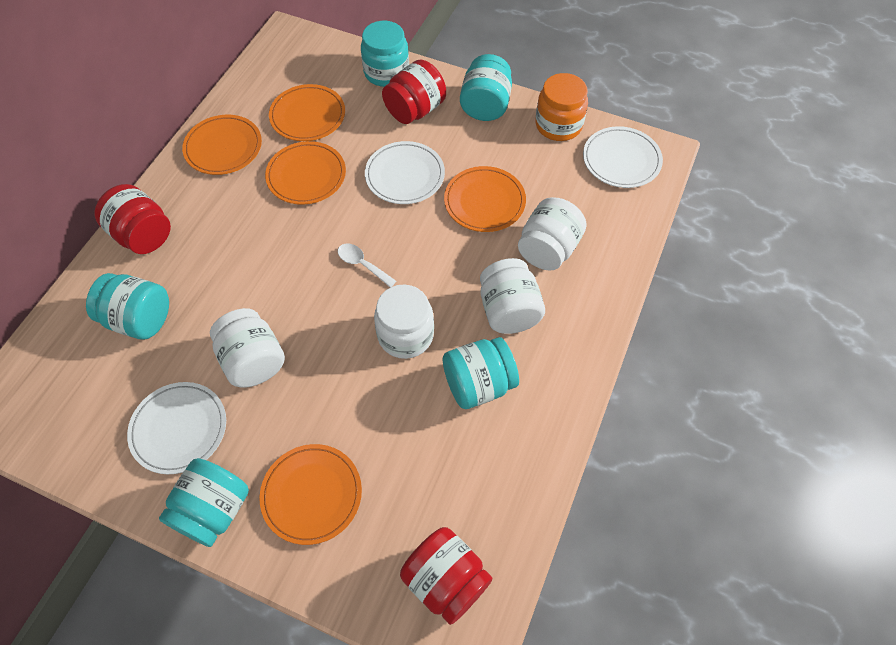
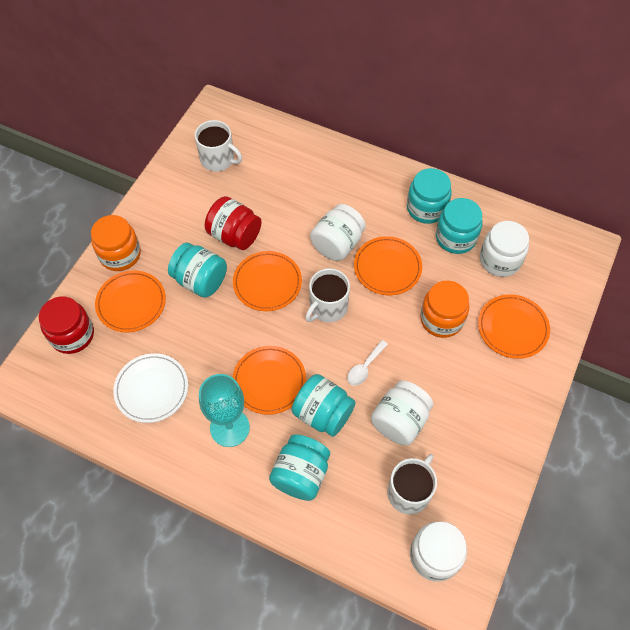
orange jar: 1 -> 2
red jar: 3 -> 2
turquoise goblet: 0 -> 1
white mug: 0 -> 3
white plate: 3 -> 1

